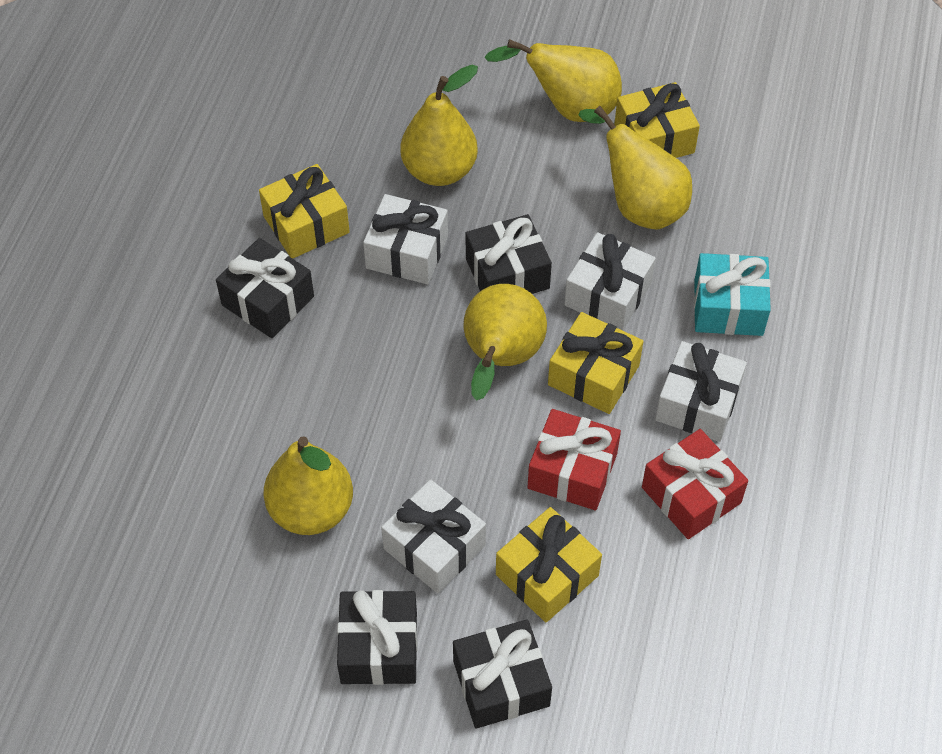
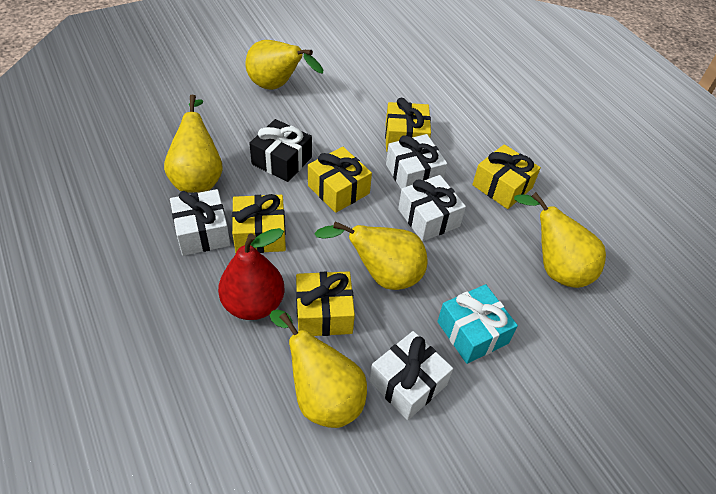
black gift: 4 -> 1
red gift: 2 -> 0
red pear: 0 -> 1
yellow gift: 4 -> 5

